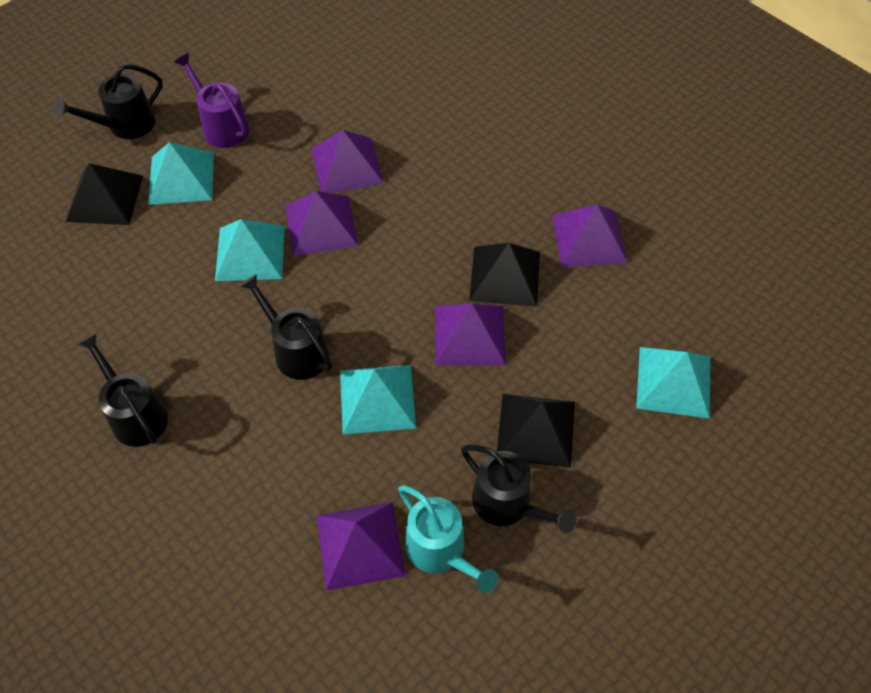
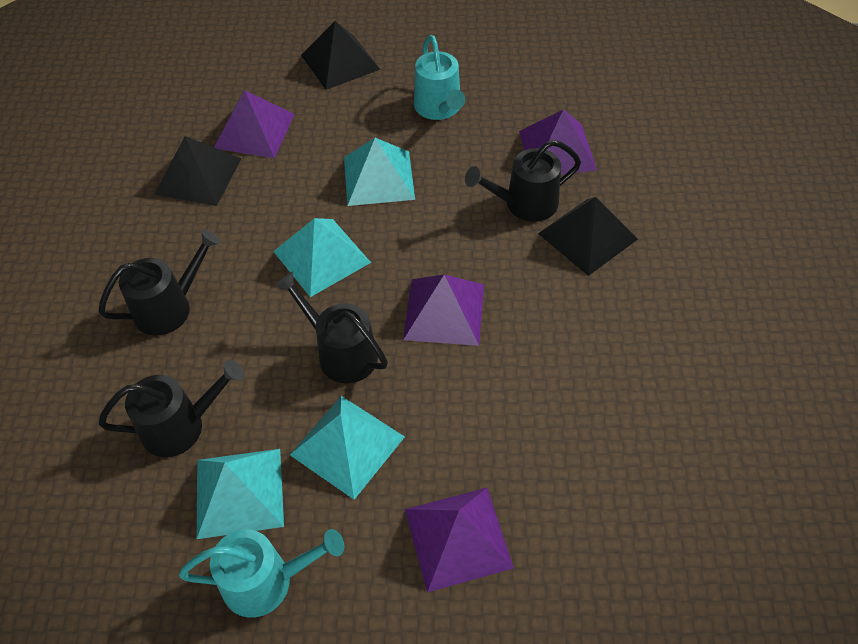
purple pyramid: 5 -> 4
purple watering can: 1 -> 0
turquoise watering can: 1 -> 2

